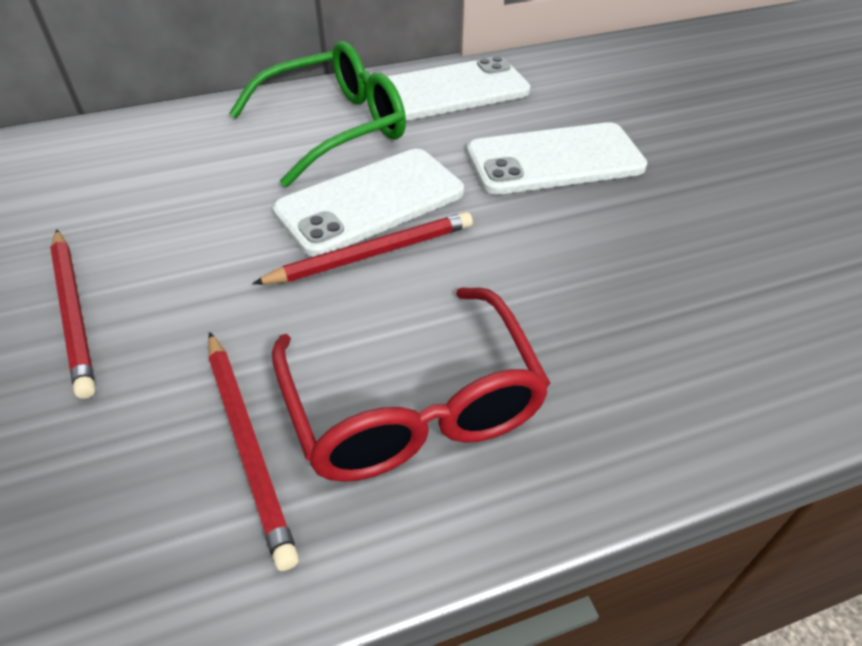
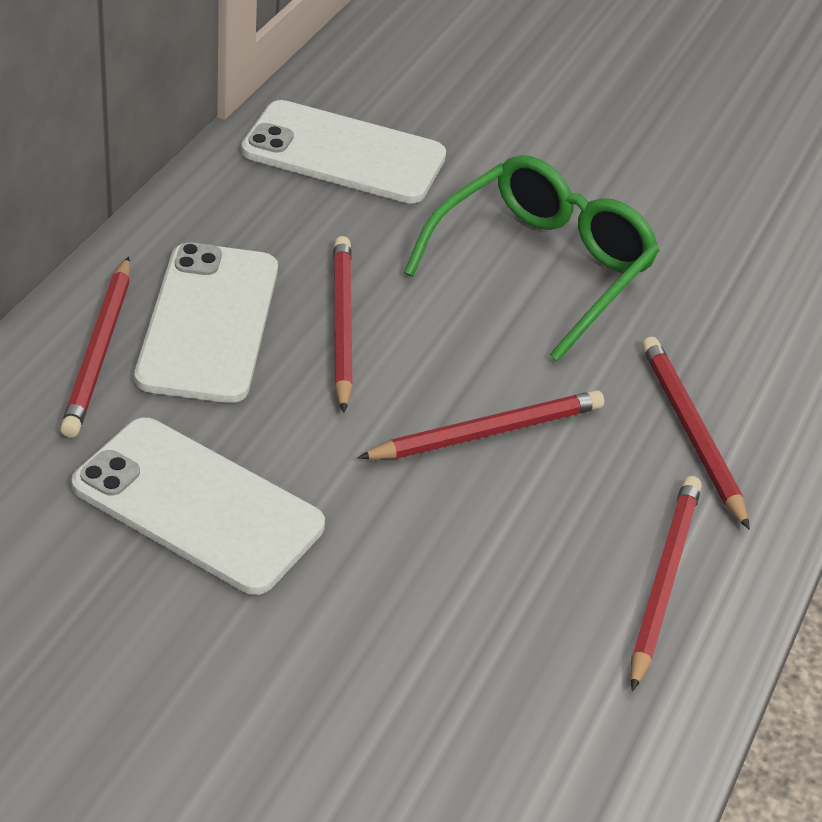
red glasses: 1 -> 0
red pencil: 3 -> 5

